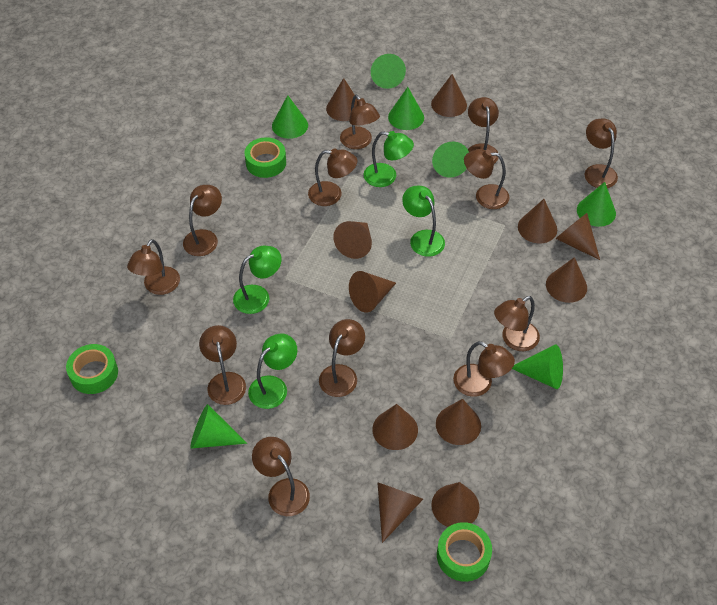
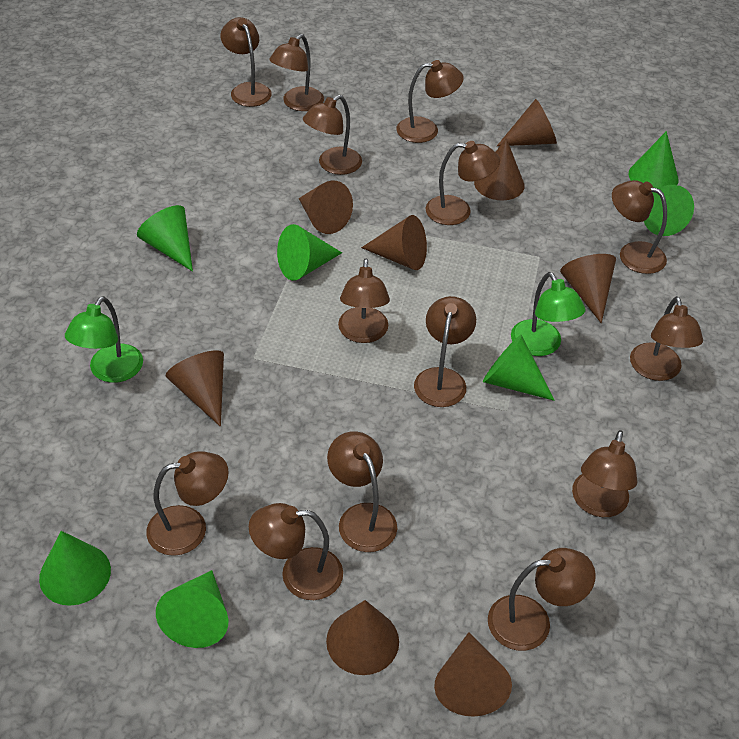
brown cone: 11 -> 8
brown lamp: 12 -> 14
green lamp: 4 -> 2
green tape: 3 -> 0

